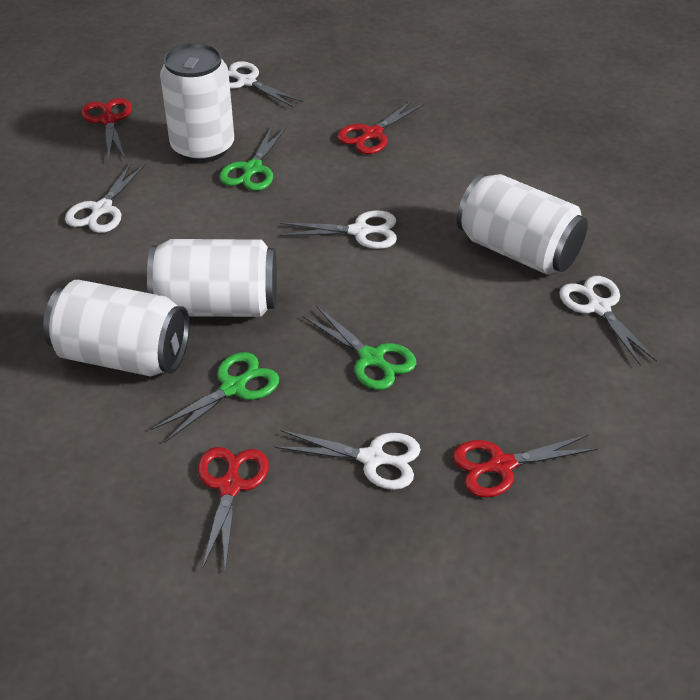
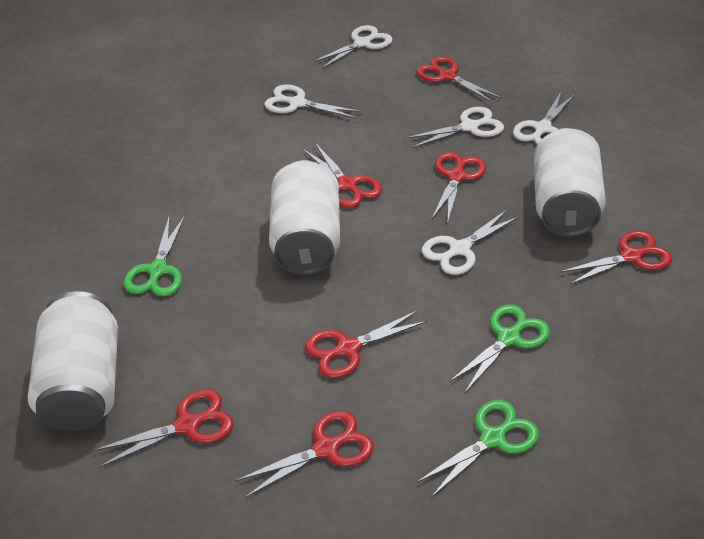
red scissors: 4 -> 7
white can: 4 -> 3

